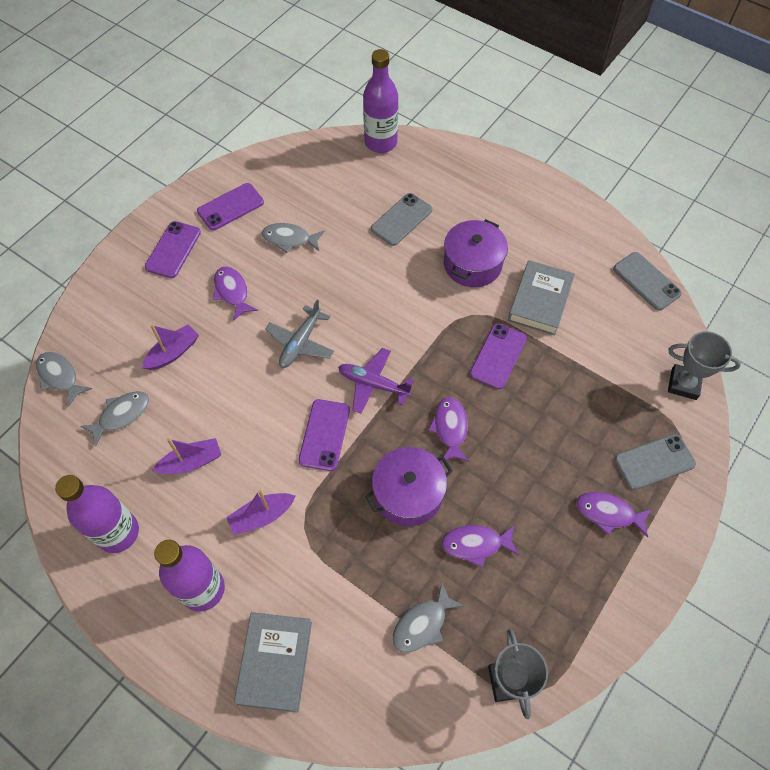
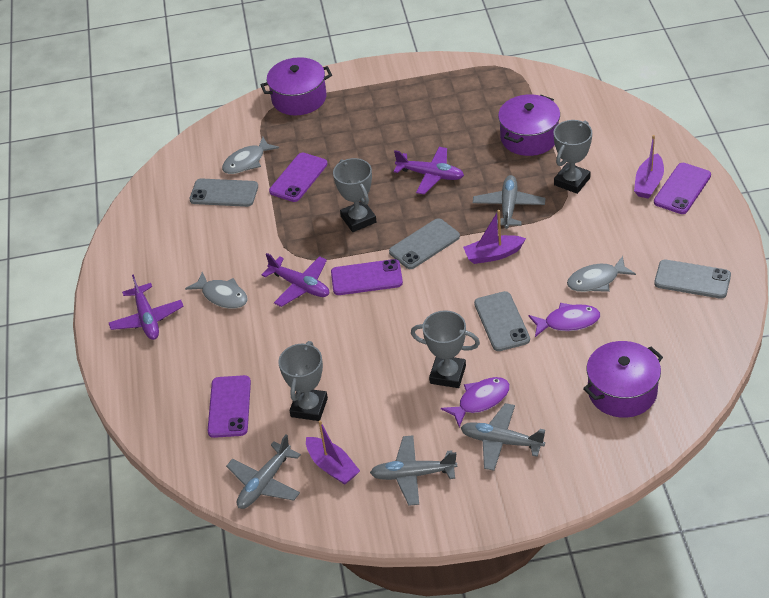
grey book: 2 -> 0
grey fish: 4 -> 3
grey phone: 3 -> 4
grey plane: 1 -> 4
grey trophy: 2 -> 4
purple bottle: 3 -> 0
purple fish: 4 -> 2
purple plane: 1 -> 3
purple pot: 2 -> 3

